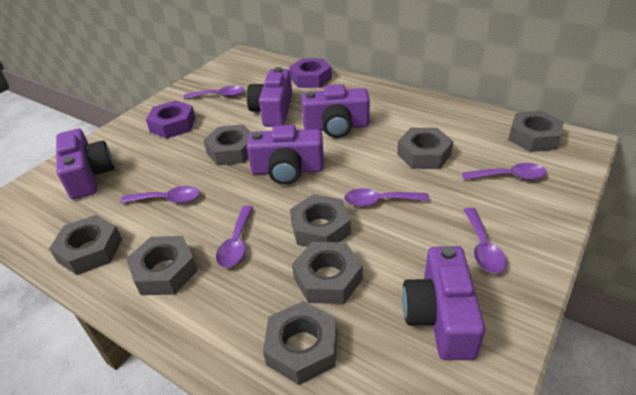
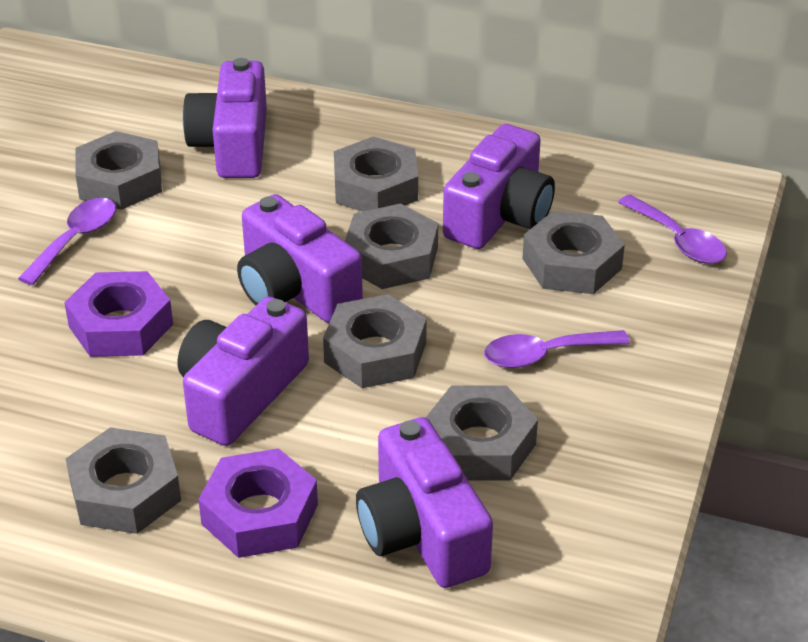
grey nut: 8 -> 7
purple spoon: 6 -> 3

